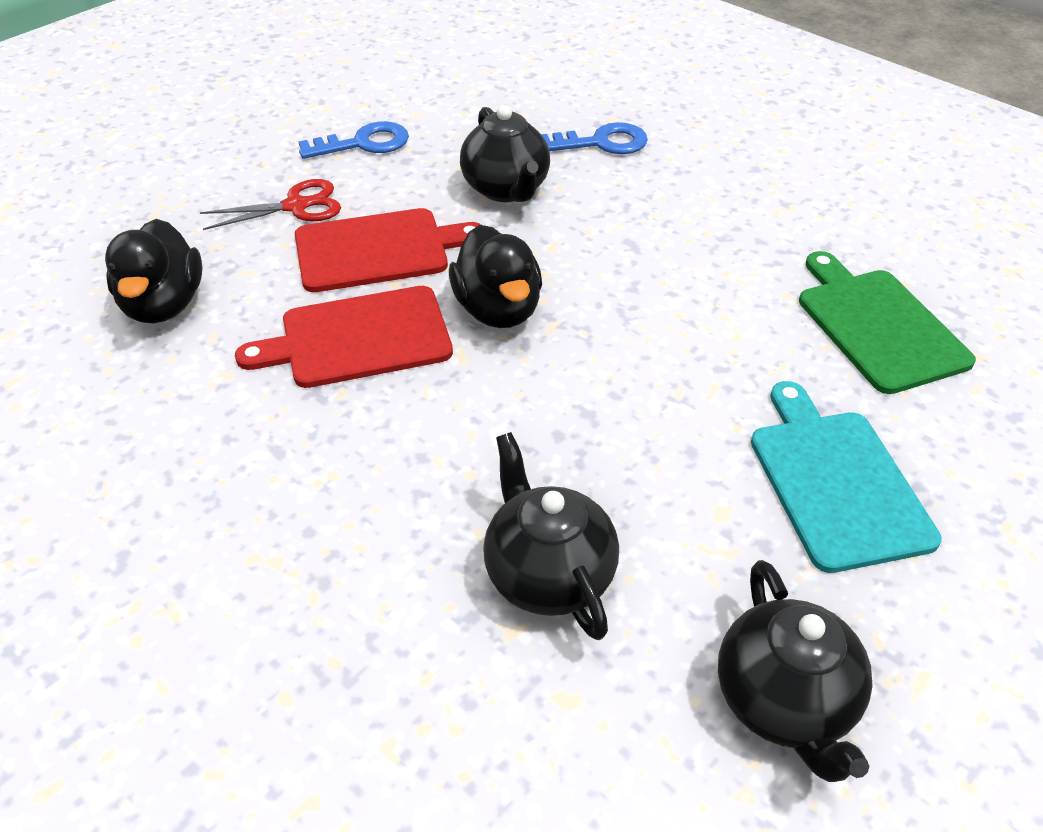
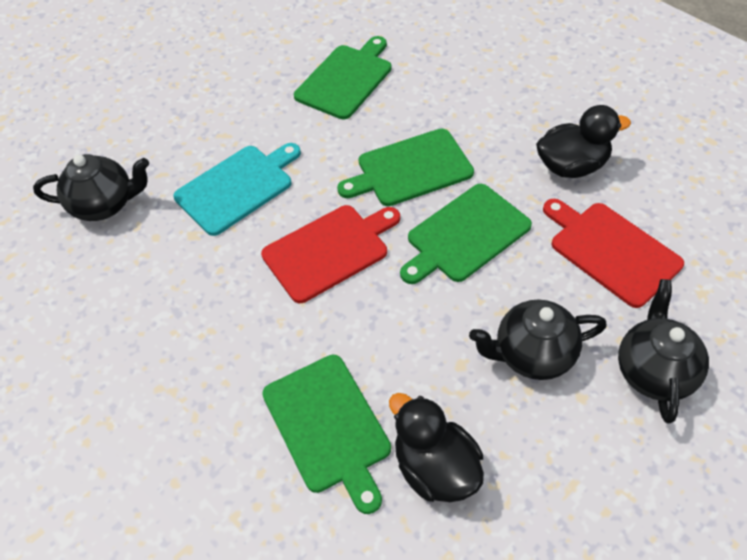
blue key: 2 -> 0
green cutting board: 1 -> 4
red scissors: 1 -> 0

